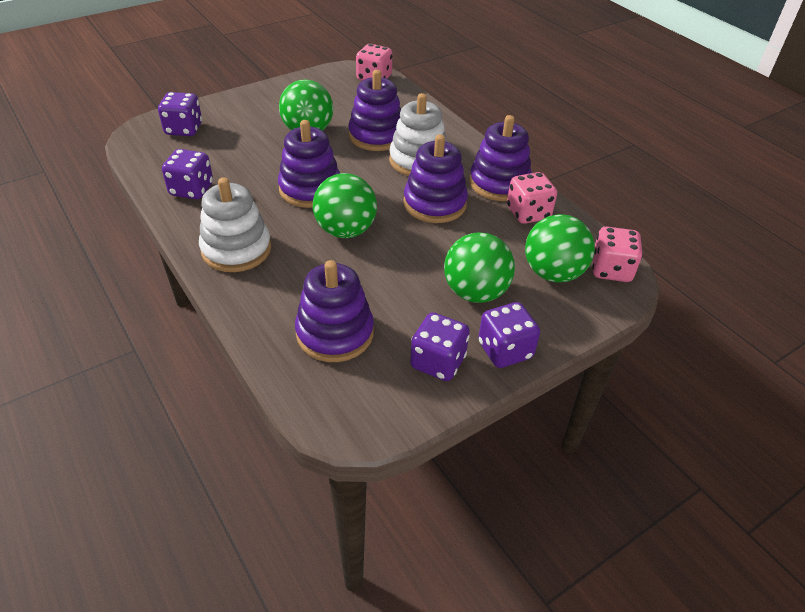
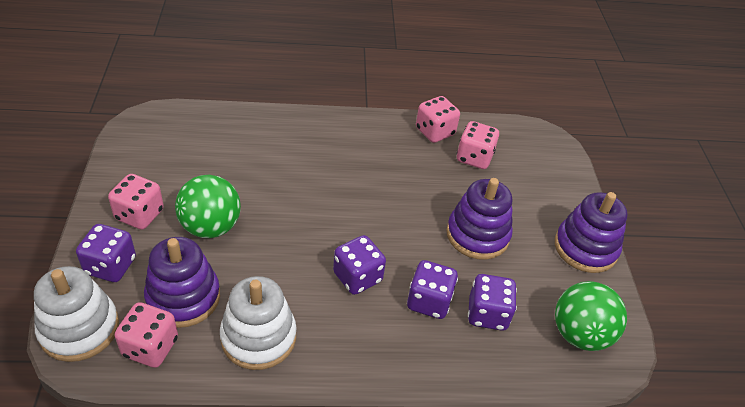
green ball: 4 -> 2
pink dice: 3 -> 4
purple stacking toy: 5 -> 3

